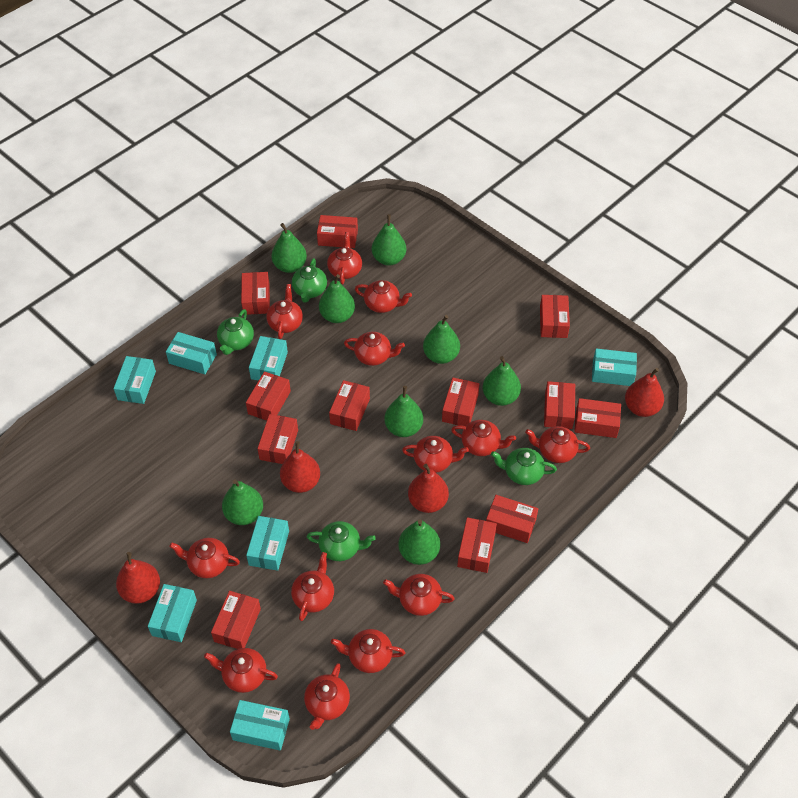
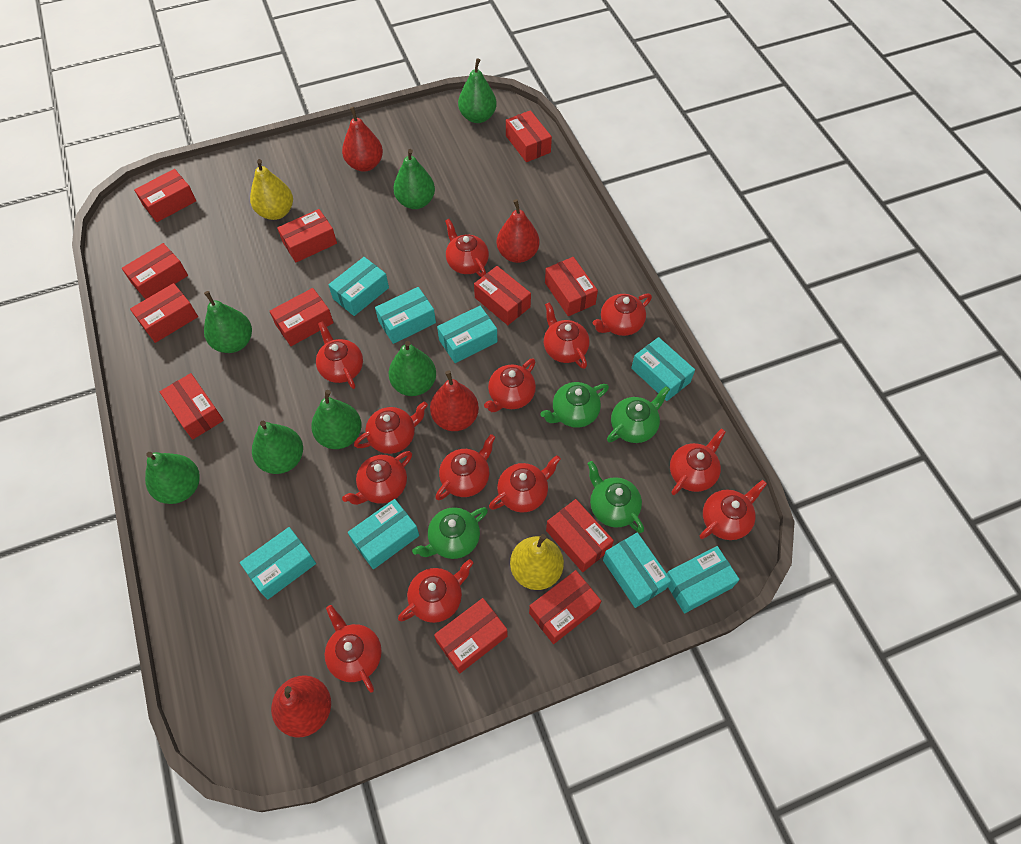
green pear: 8 -> 7
turquoise box: 7 -> 8
yellow pear: 0 -> 2

